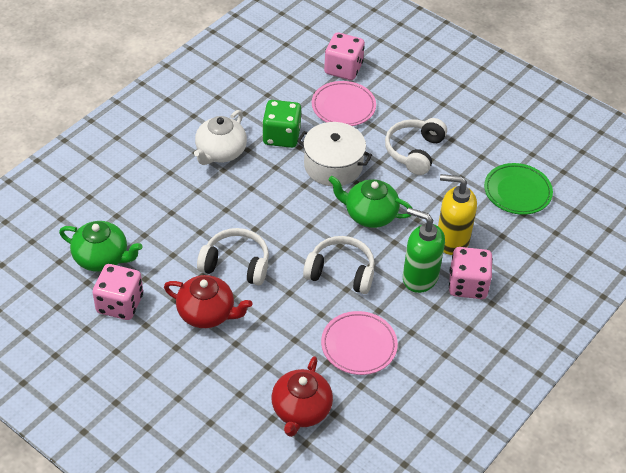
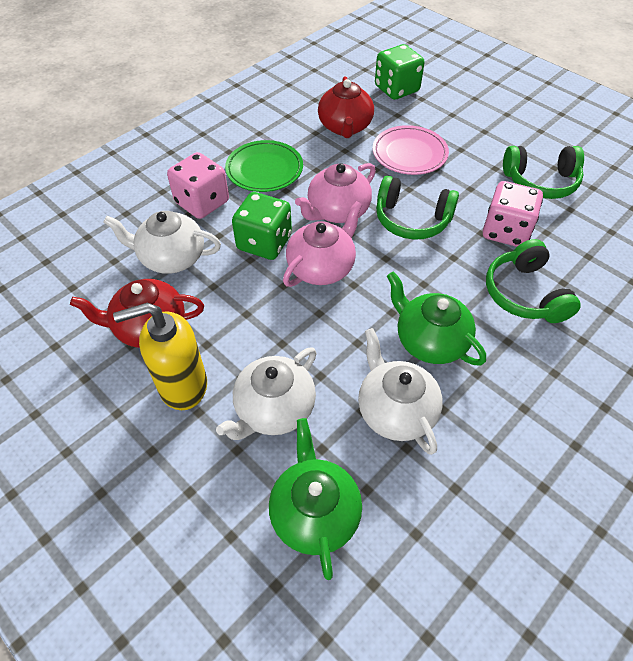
green dice: 1 -> 2
green headphones: 0 -> 3
green soap dispenser: 1 -> 0
pink dice: 3 -> 2
pink plate: 2 -> 1
pink teapot: 0 -> 2
white headphones: 3 -> 0
white pot: 1 -> 0
white teapot: 1 -> 3

